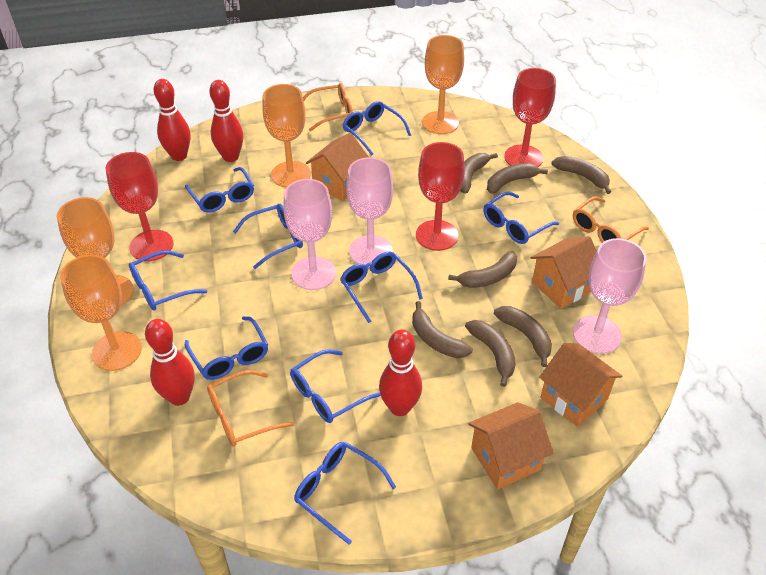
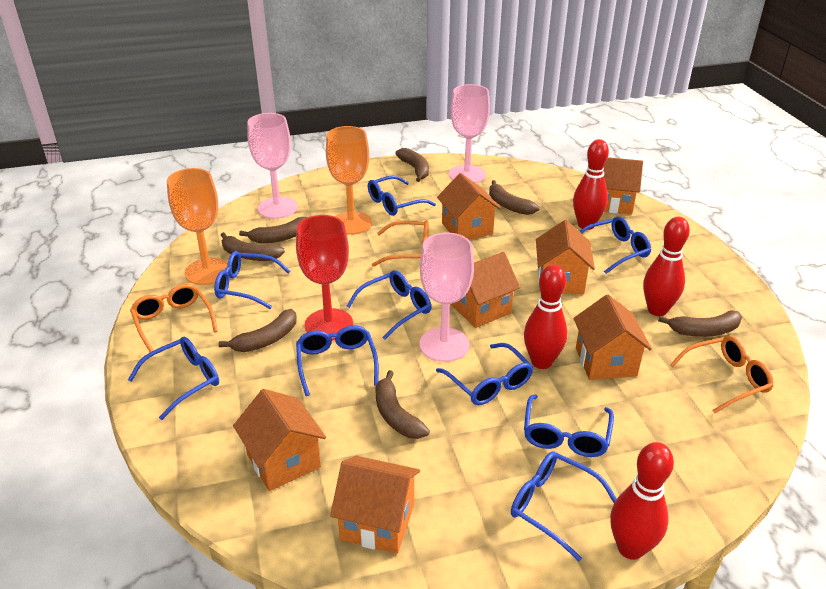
orange goblet: 4 -> 2
orange house: 4 -> 7
red goblet: 3 -> 1

